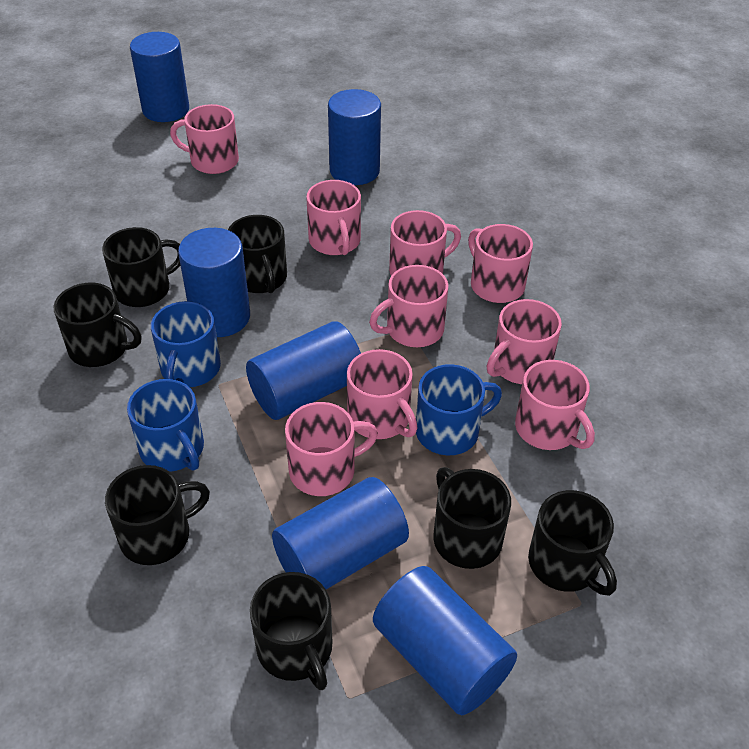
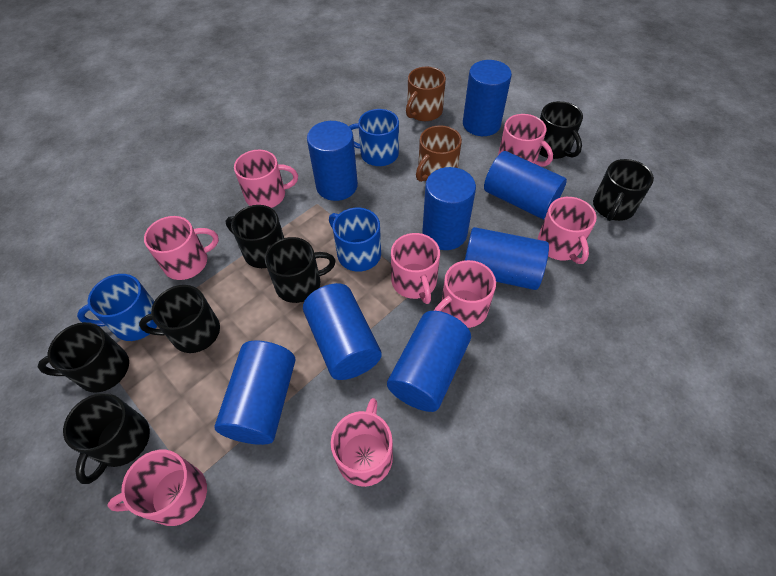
blue cylinder: 6 -> 8
brown mug: 0 -> 2
pink mug: 9 -> 8

